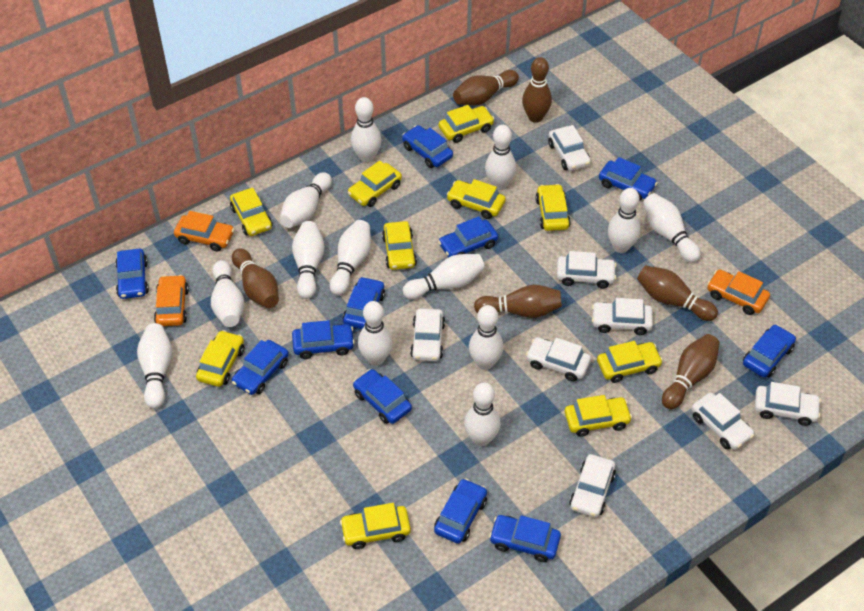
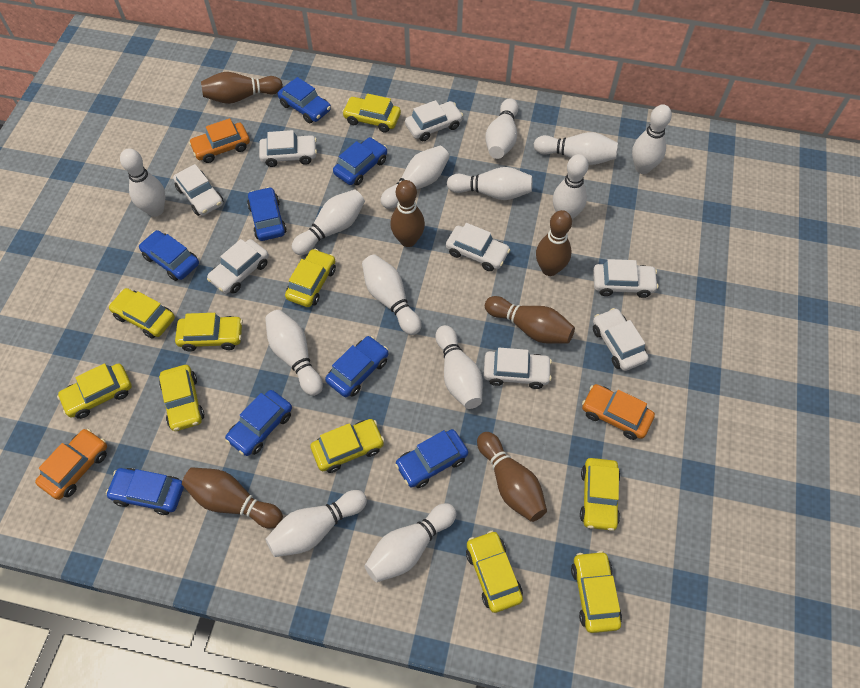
blue car: 11 -> 8

